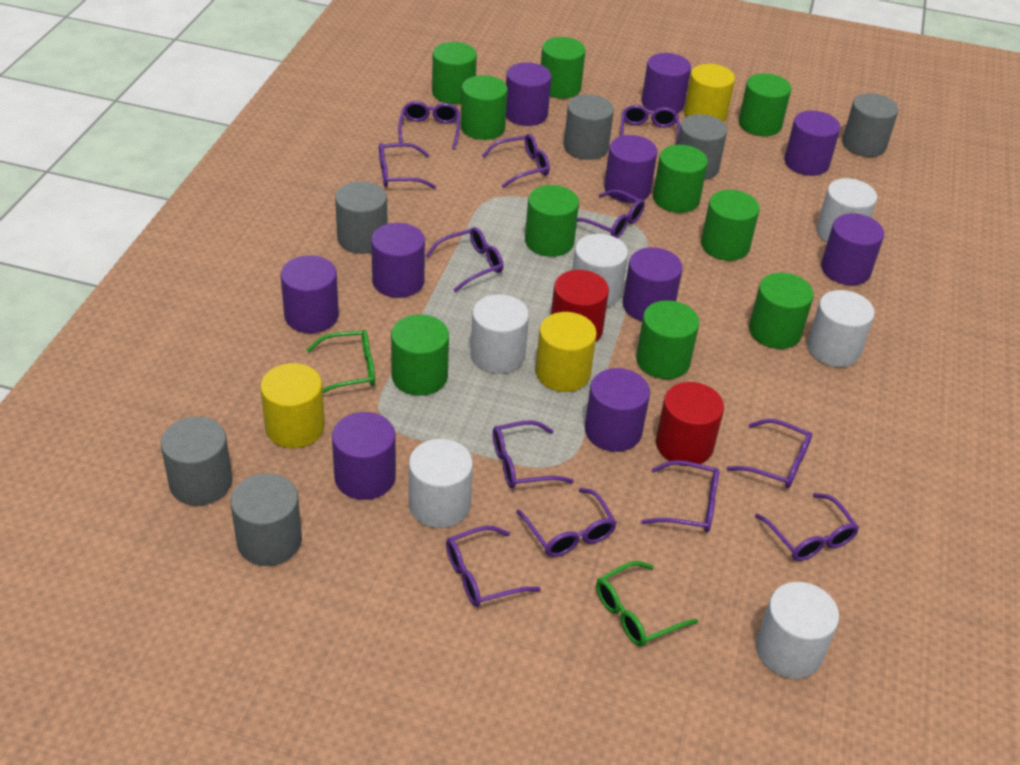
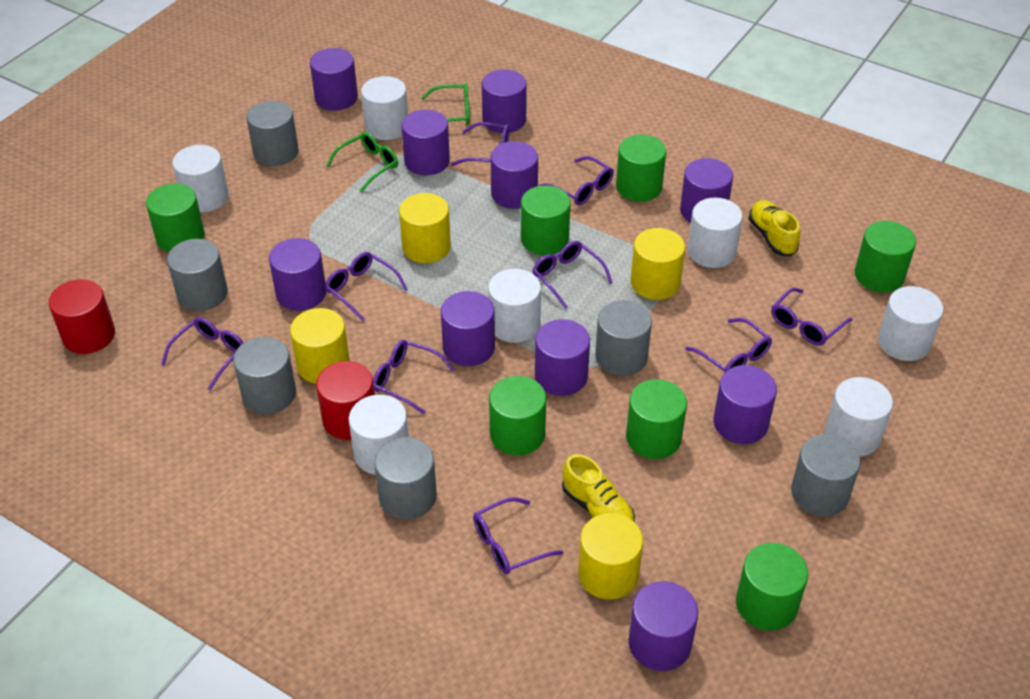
green cylinder: 10 -> 7
purple glasses: 12 -> 9
white cylinder: 6 -> 7
yellow cylinder: 3 -> 4
yellow shoe: 0 -> 2

